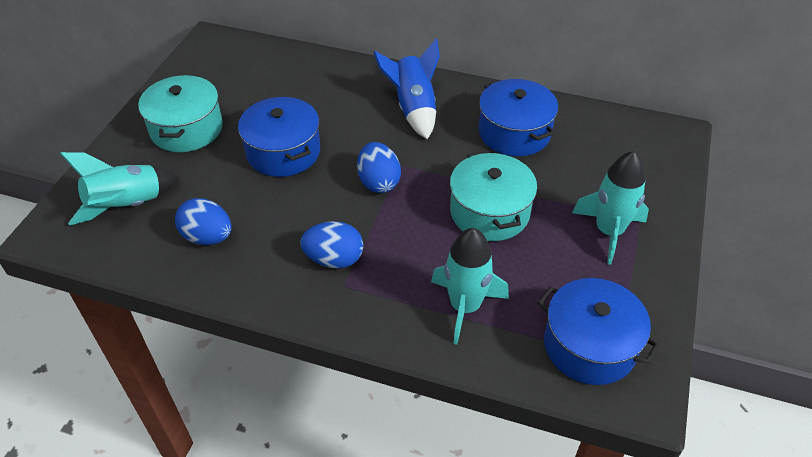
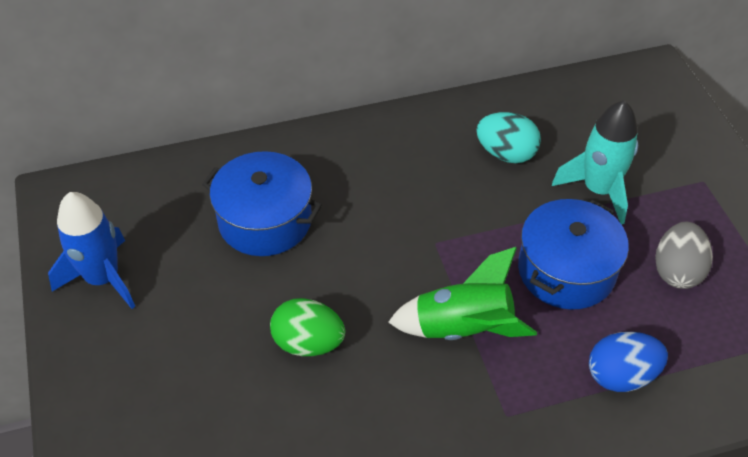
blue egg: 3 -> 1
blue pot: 3 -> 2
green egg: 0 -> 1
green rocket: 0 -> 1
grey egg: 0 -> 1
turquoise egg: 0 -> 1
turquoise pot: 2 -> 0
turquoise rocket: 3 -> 1

